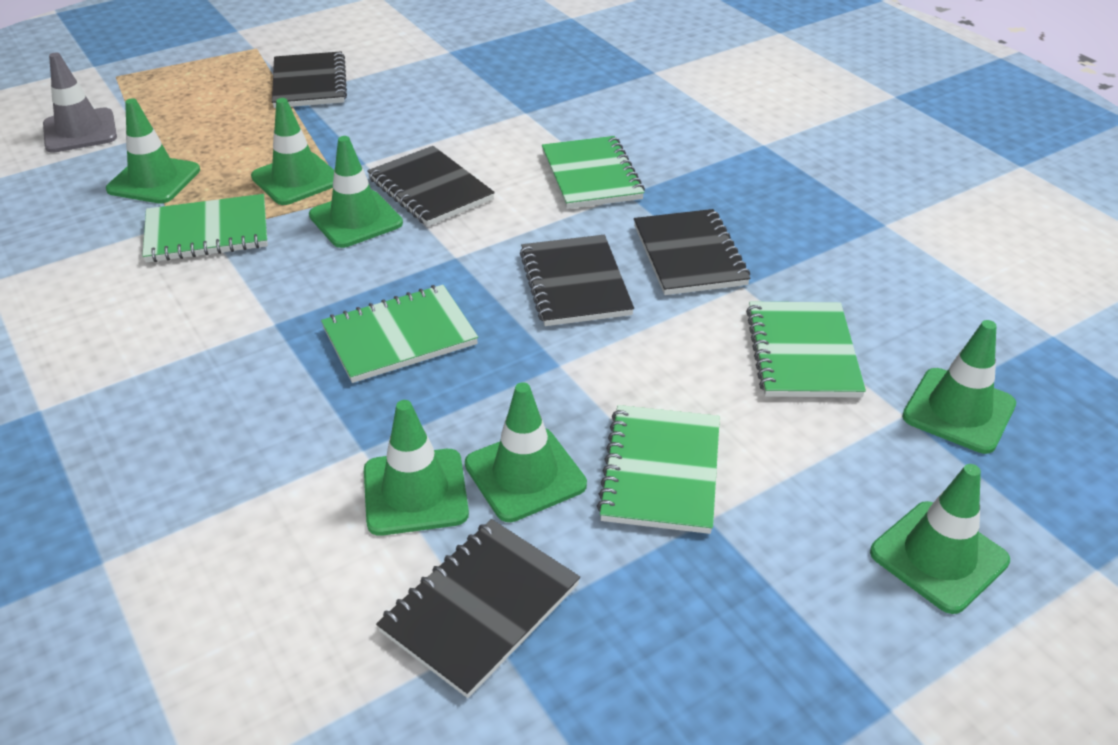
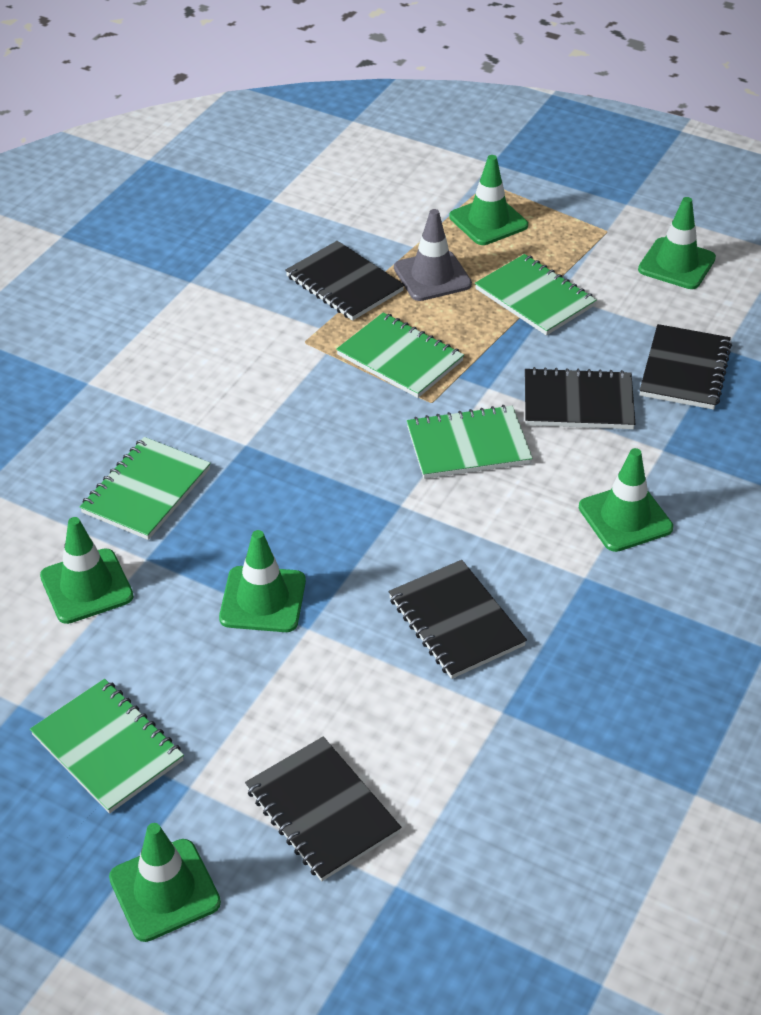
green traffic cone: 7 -> 6

